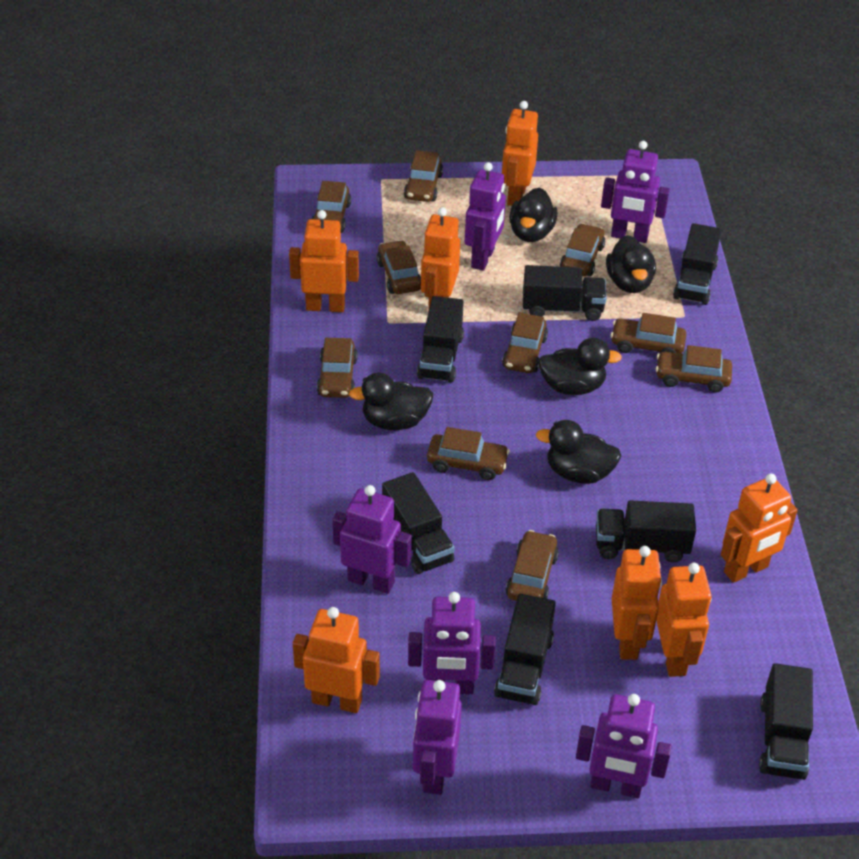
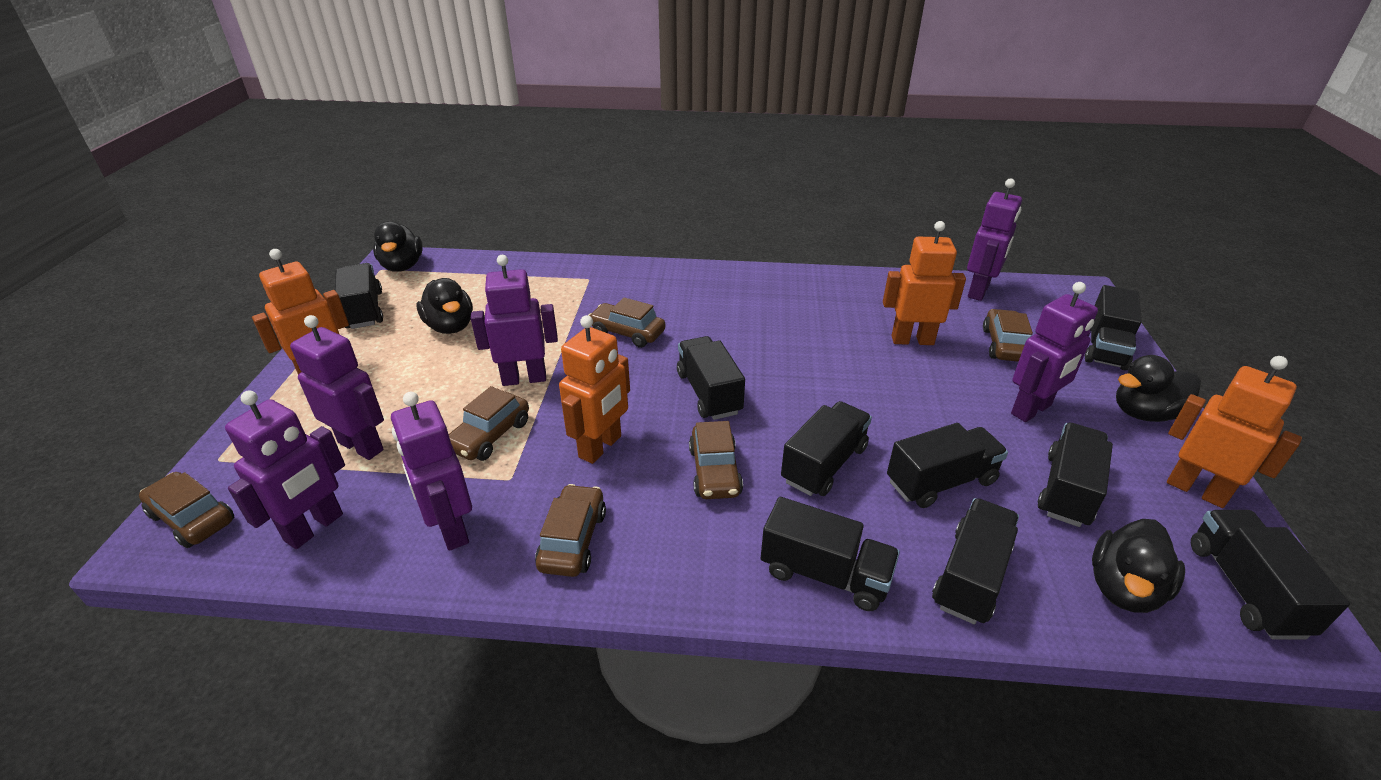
black duck: 5 -> 4
black truck: 7 -> 9
brown car: 10 -> 6
orange robot: 7 -> 4

